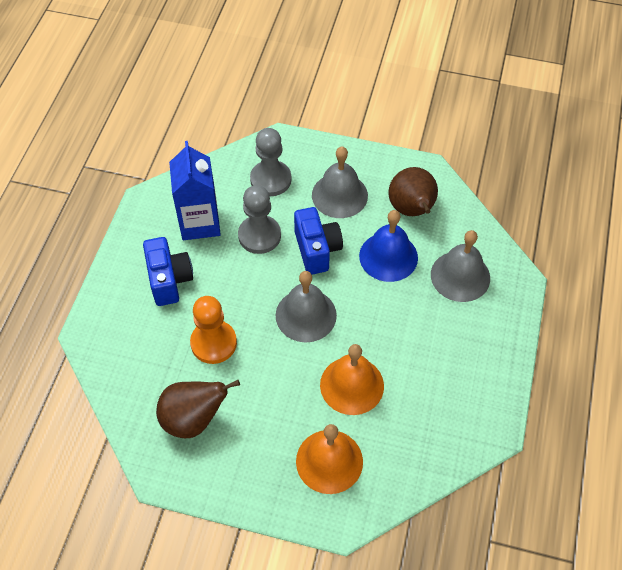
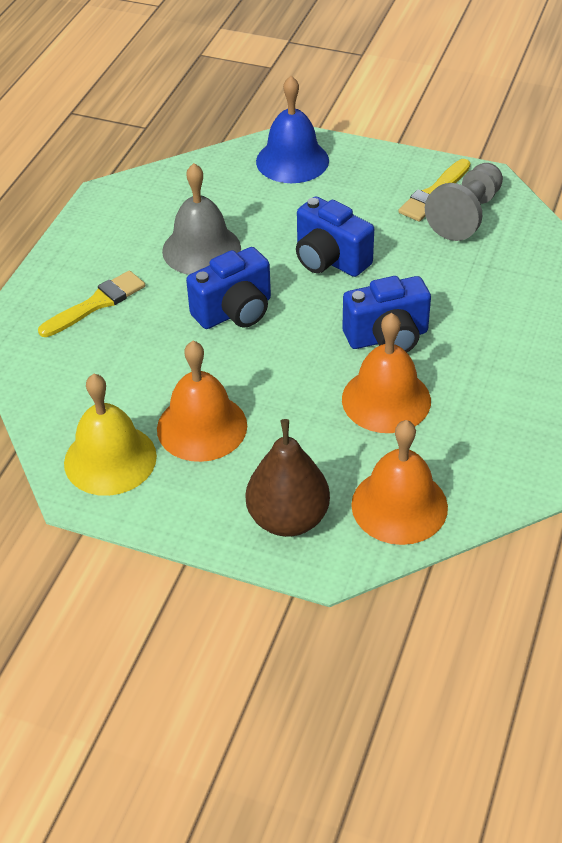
blue camera: 2 -> 3
blue carton: 1 -> 0
brown pear: 2 -> 1
grey bell: 3 -> 1
grey pawn: 2 -> 1
orange bell: 2 -> 3
orange pawn: 1 -> 0
yellow bell: 0 -> 1
yellow brush: 0 -> 2

